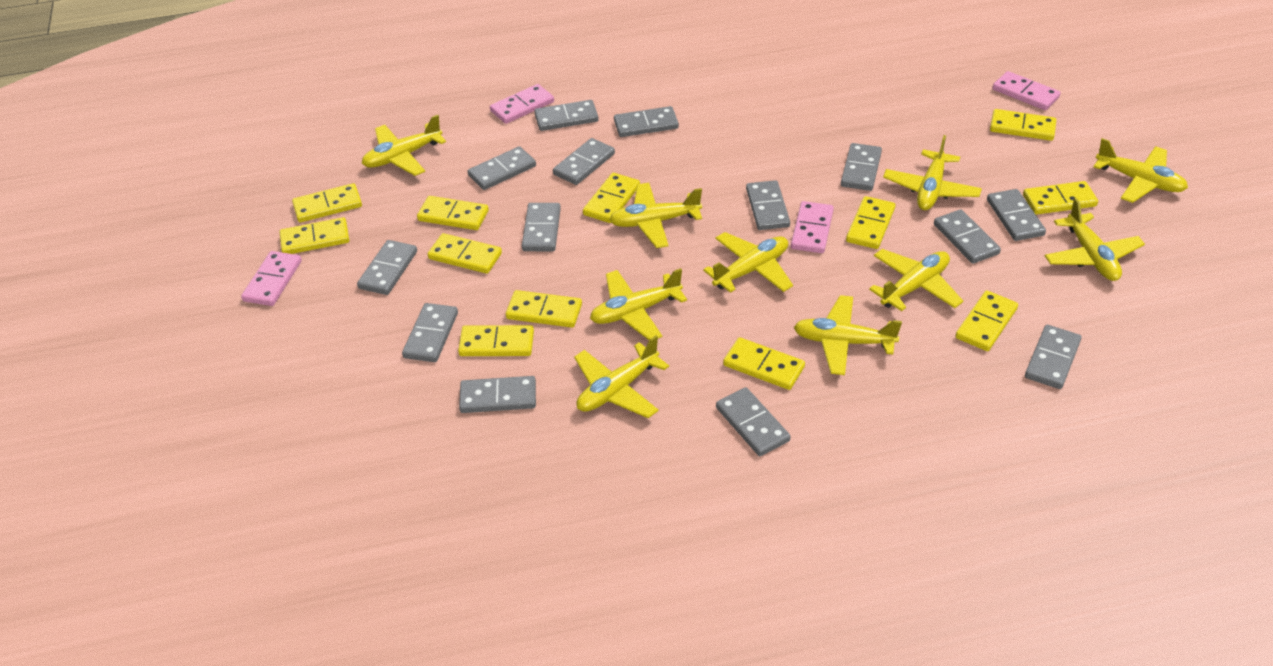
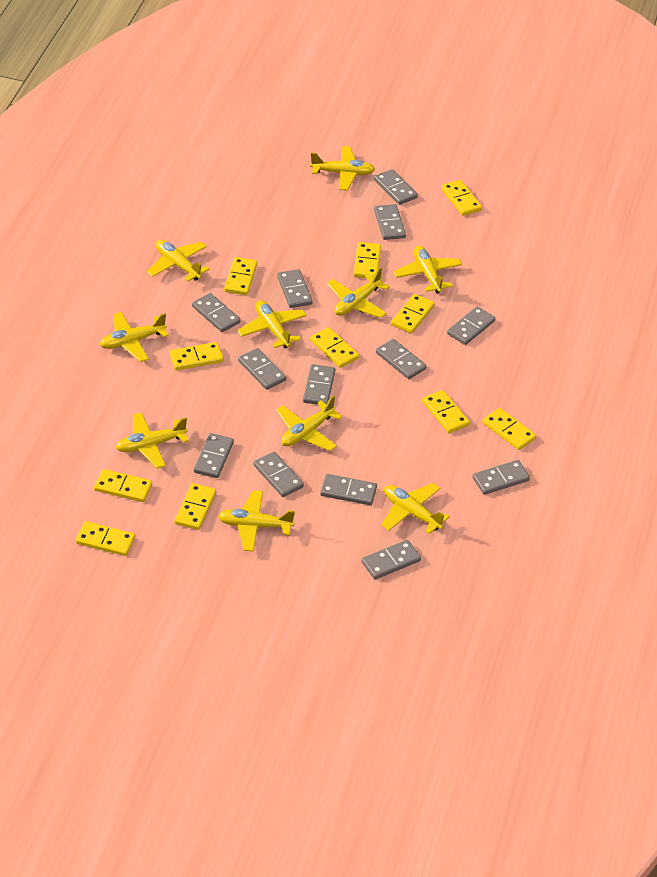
grey domino: 14 -> 13
pink domino: 4 -> 0
yellow domino: 12 -> 11

